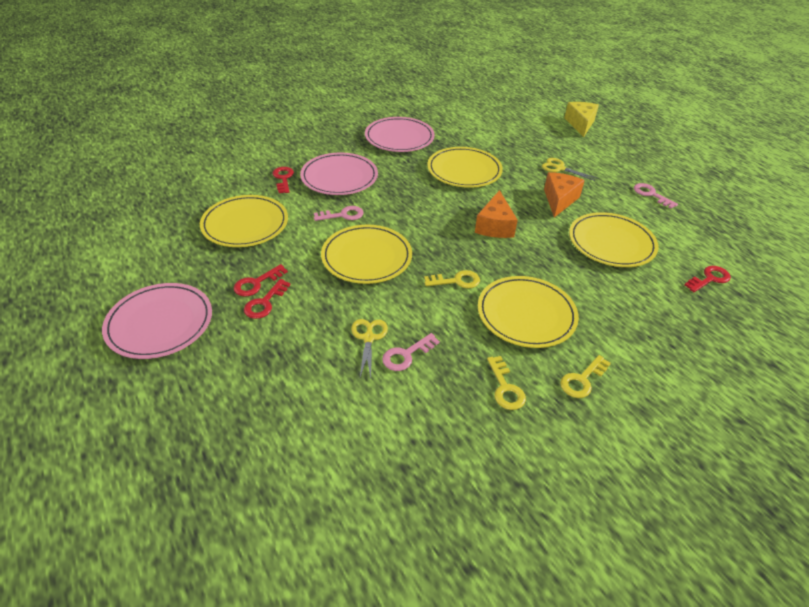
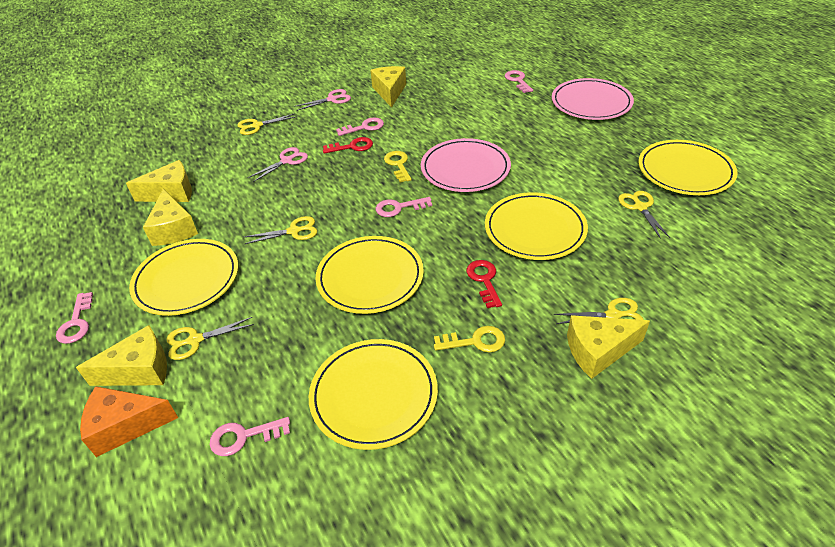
orange cheese: 2 -> 1
pink key: 3 -> 5
pink plate: 3 -> 2
pink scissors: 0 -> 2
red key: 4 -> 2
yellow cheese: 1 -> 5
yellow key: 3 -> 2
yellow scissors: 2 -> 5

